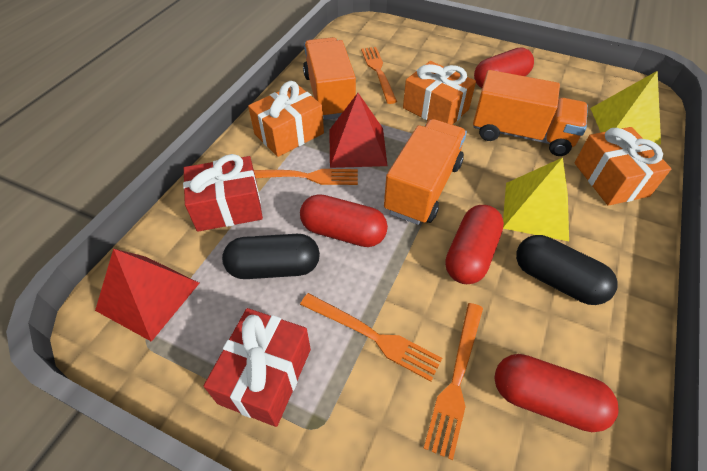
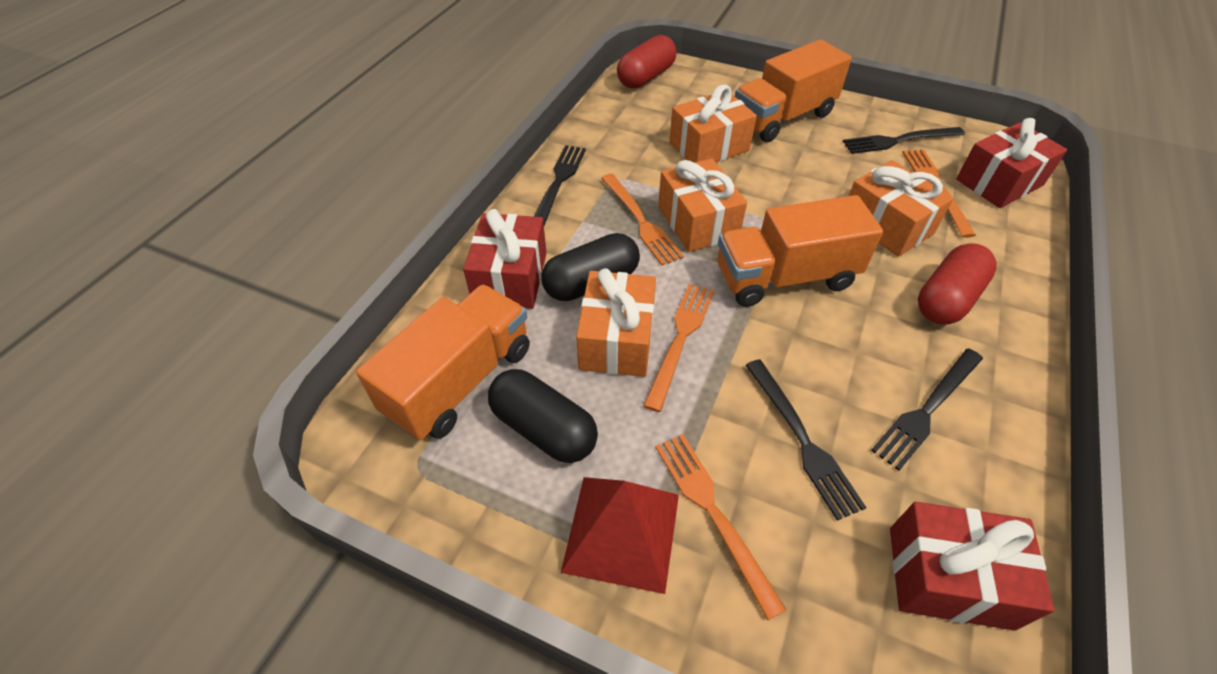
black fork: 0 -> 4
orange gift: 3 -> 4
red capsule: 4 -> 2
red gift: 2 -> 3
red pyramid: 2 -> 1
yellow pyramid: 2 -> 0

